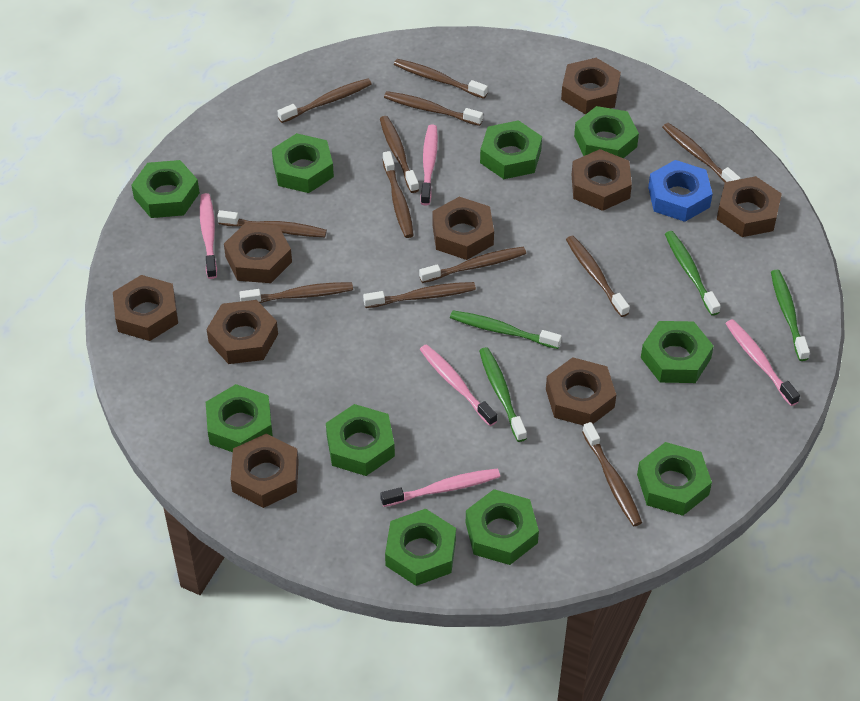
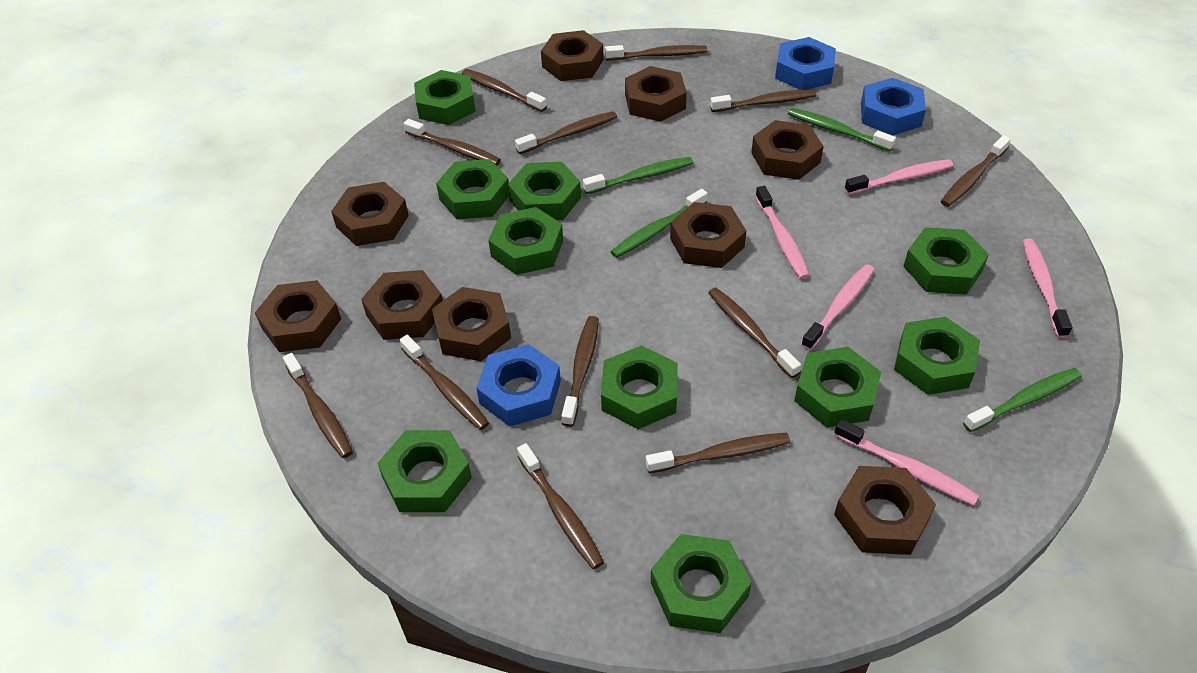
blue nut: 1 -> 3

